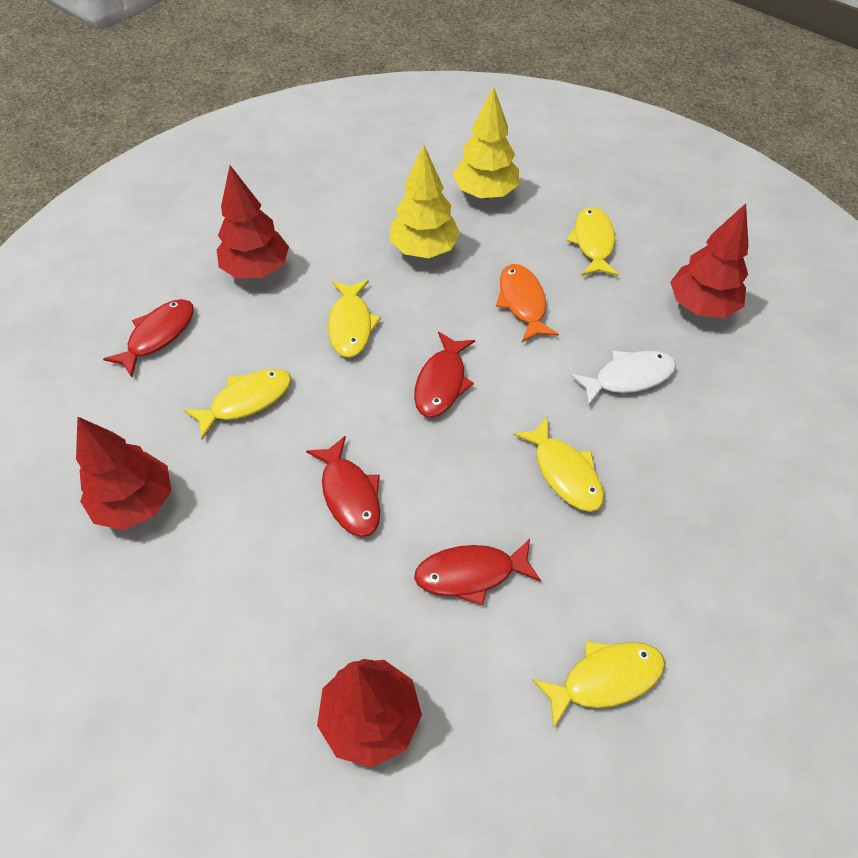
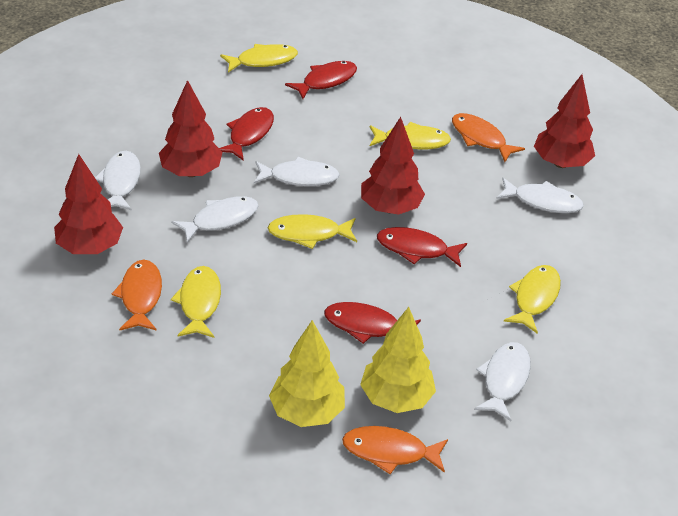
orange fish: 1 -> 3
white fish: 1 -> 5

